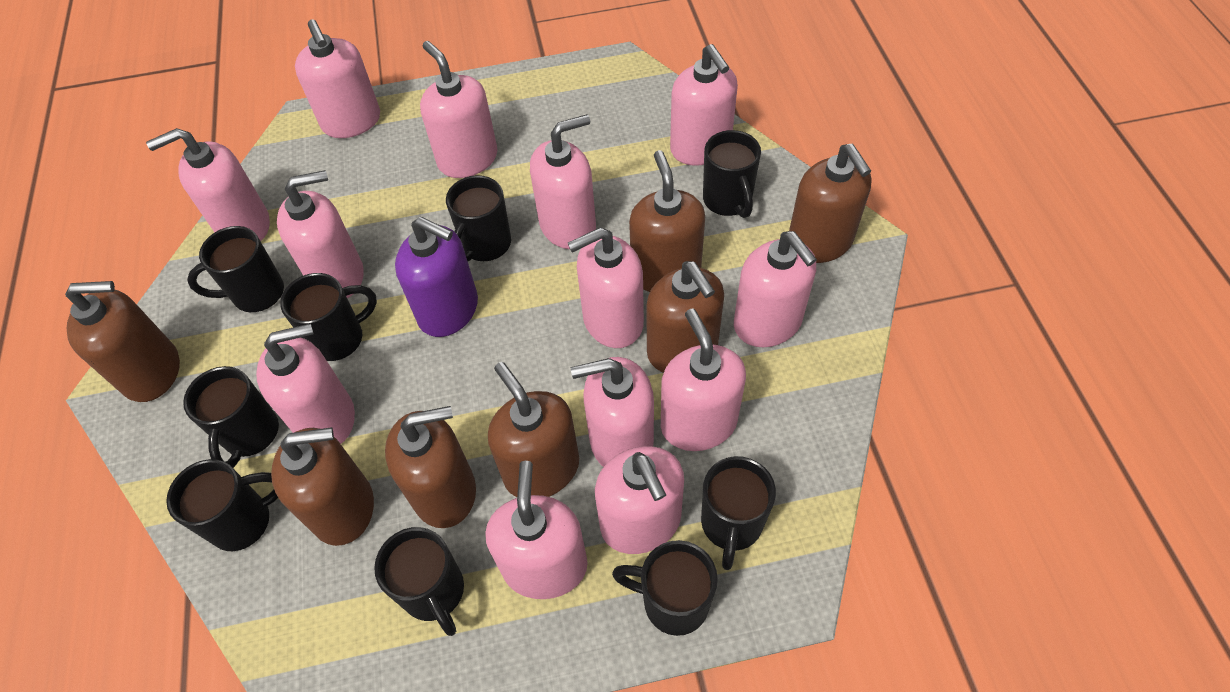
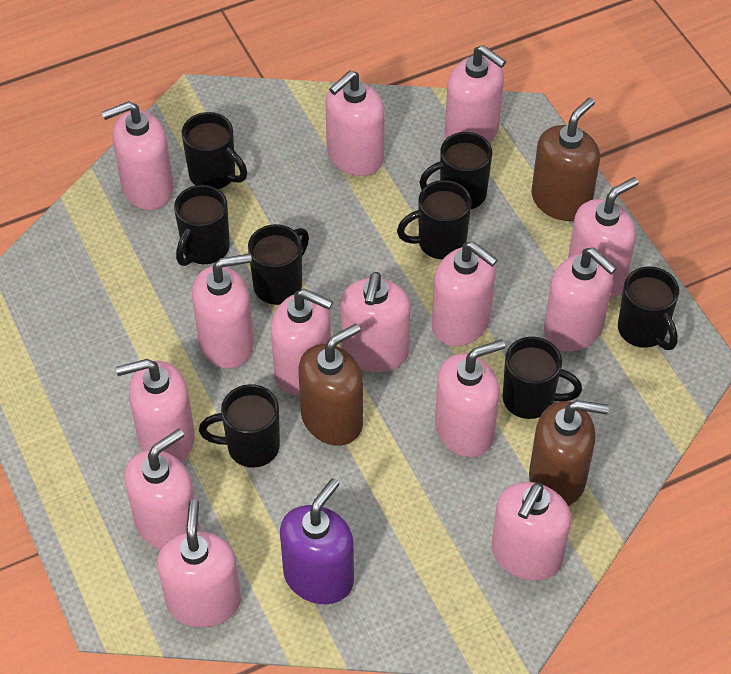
black mug: 9 -> 8
brown soap dispenser: 7 -> 3
pink soap dispenser: 13 -> 14

